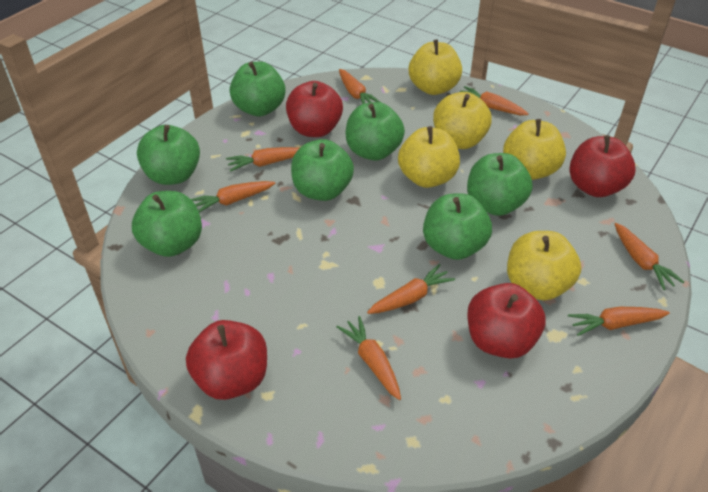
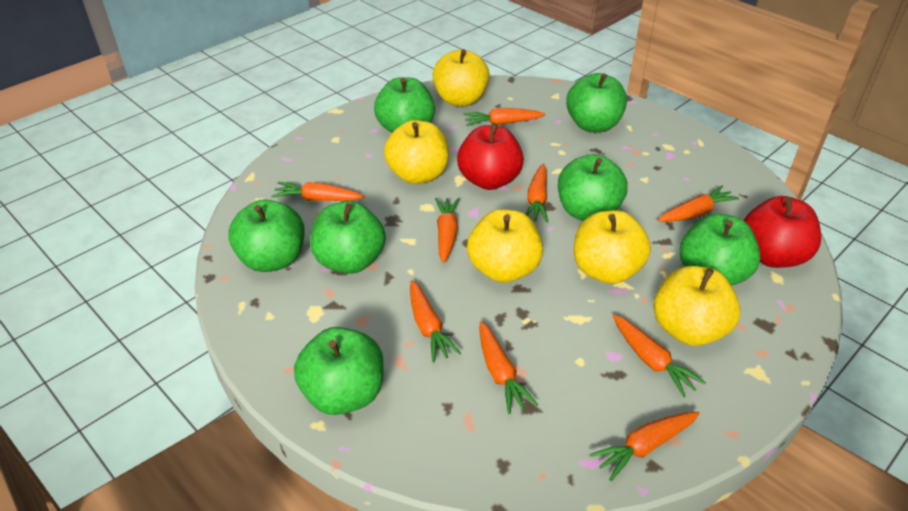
orange carrot: 8 -> 9
red apple: 4 -> 2

